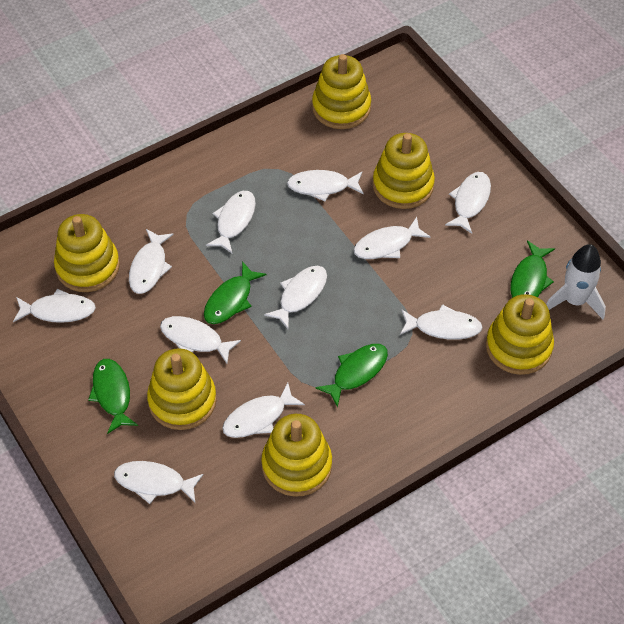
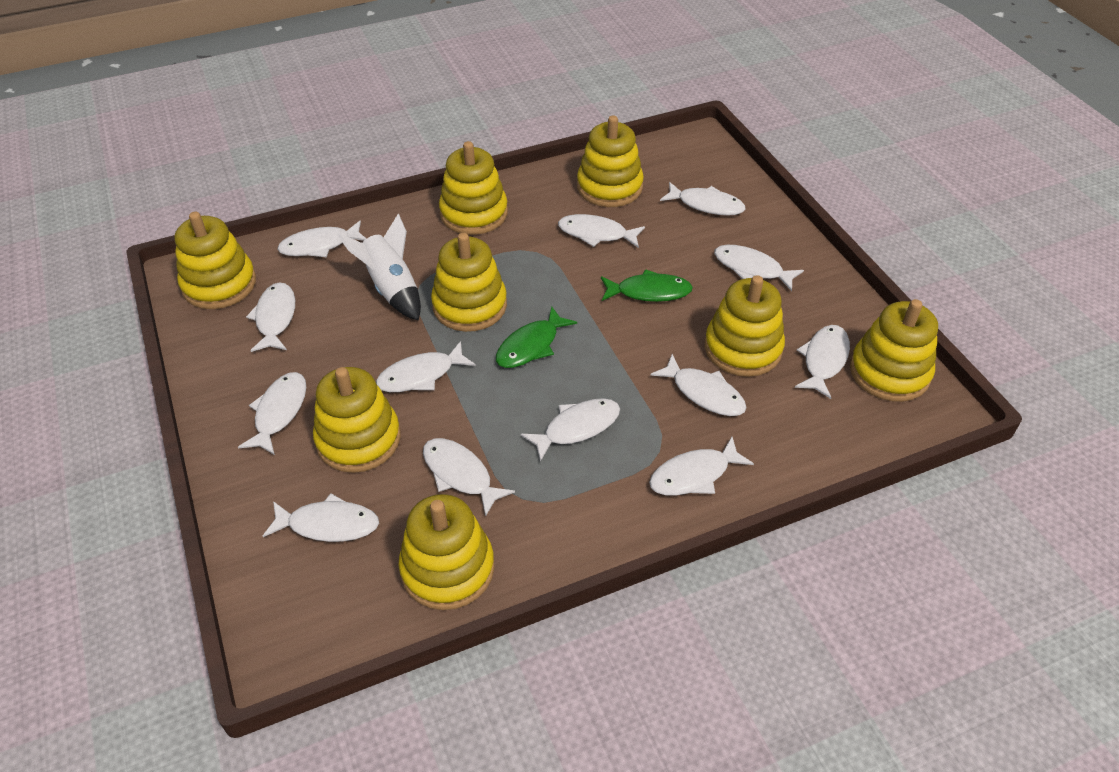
green fish: 4 -> 2
white fish: 11 -> 13
yellow stacking toy: 6 -> 8

